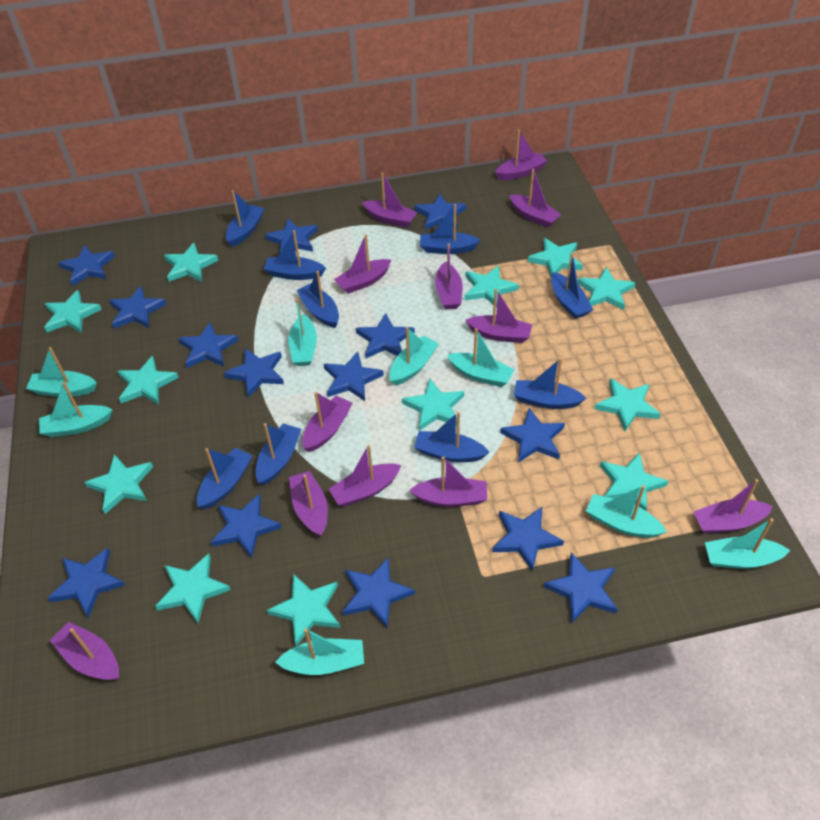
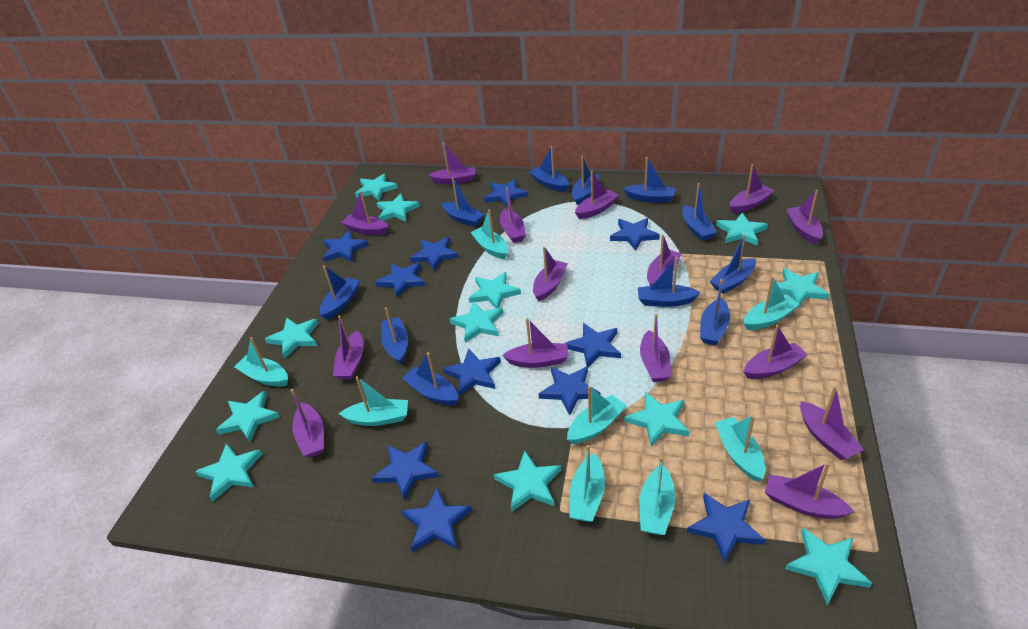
blue boat: 9 -> 11
blue star: 14 -> 11
purple boat: 12 -> 15

